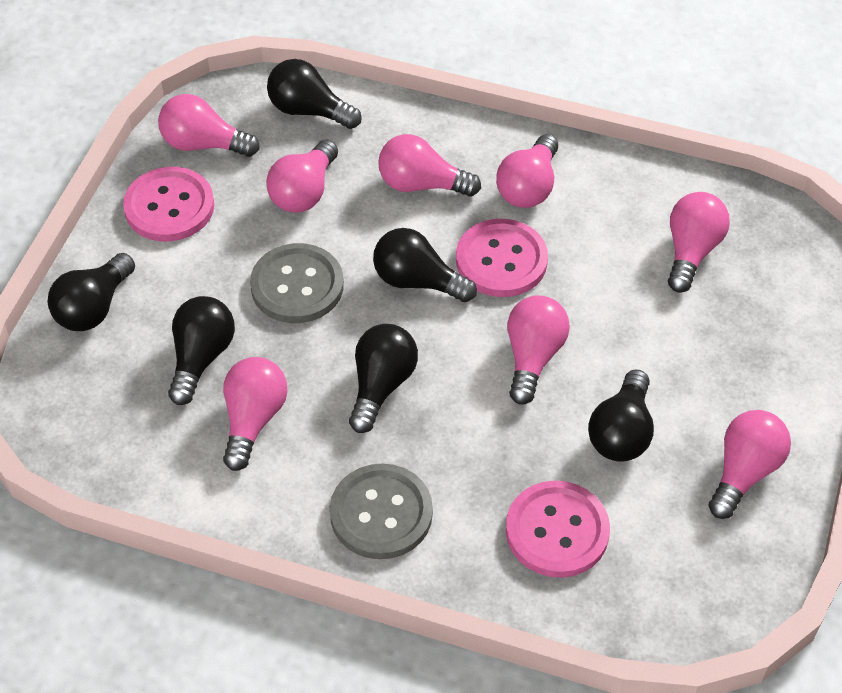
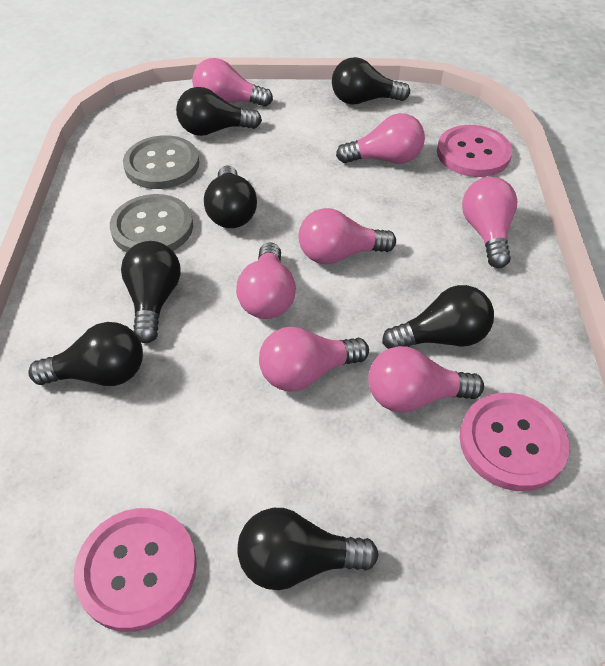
black light bulb: 6 -> 7
pink light bulb: 8 -> 7

